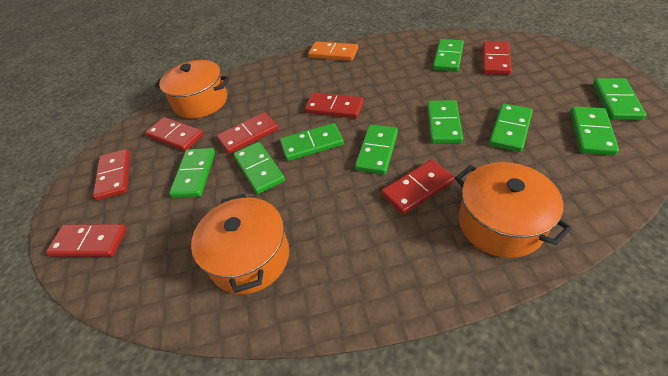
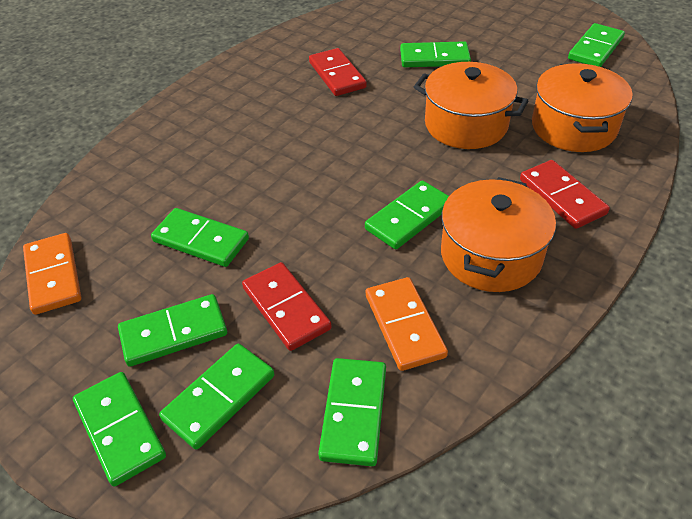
green domino: 9 -> 8
orange domino: 1 -> 2
red domino: 7 -> 3

